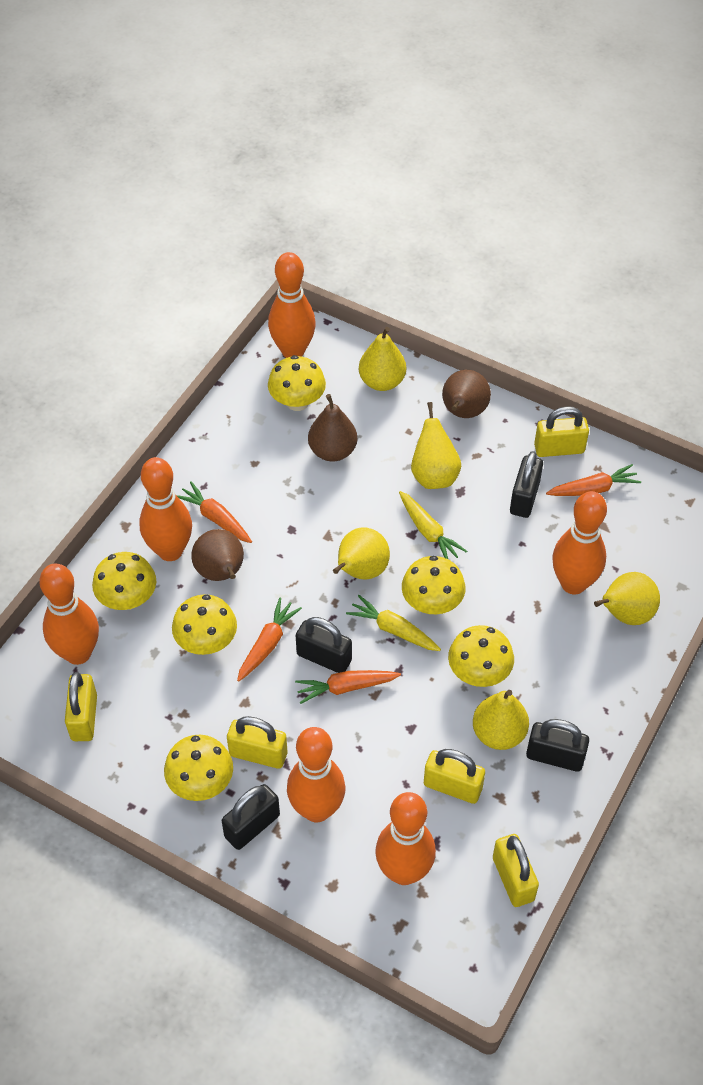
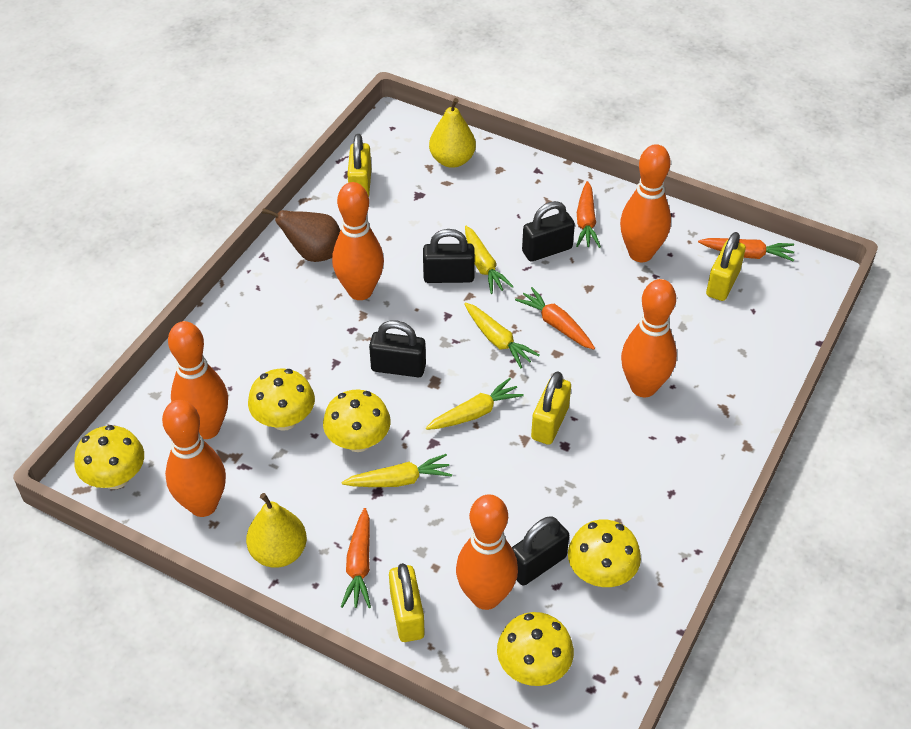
brown pear: 3 -> 1
yellow carrot: 2 -> 4
yellow mushroom: 6 -> 5
yellow padlock: 5 -> 4
yellow pear: 5 -> 2

